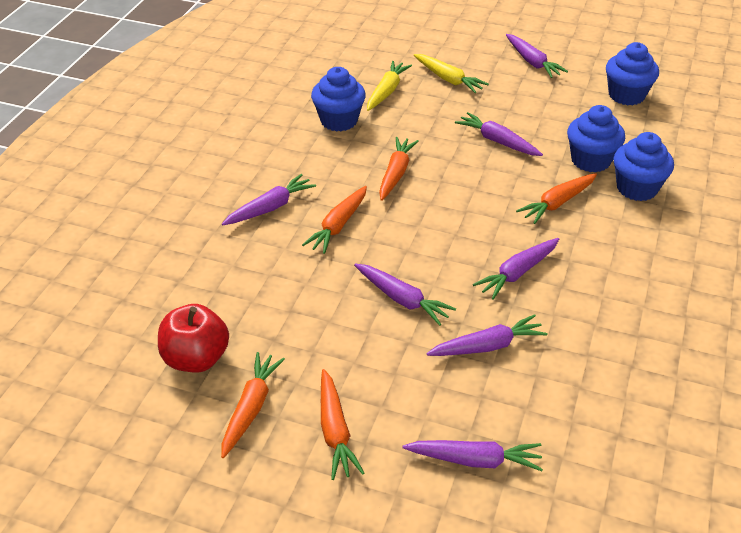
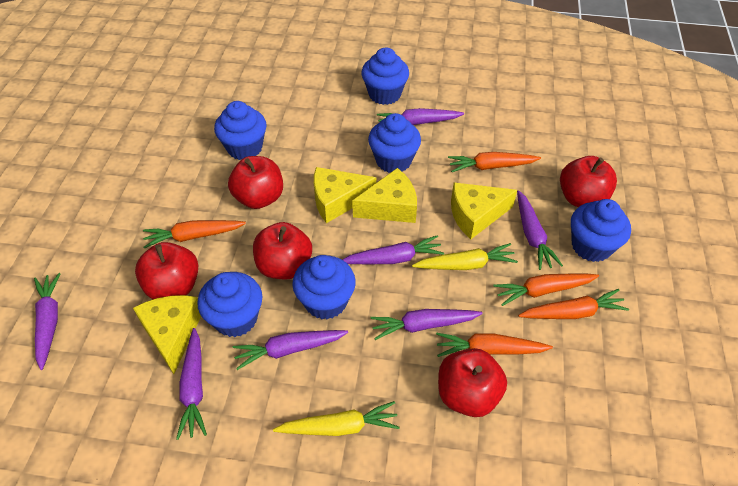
blue cupcake: 4 -> 6
red apple: 1 -> 5
yellow cheese: 0 -> 4

